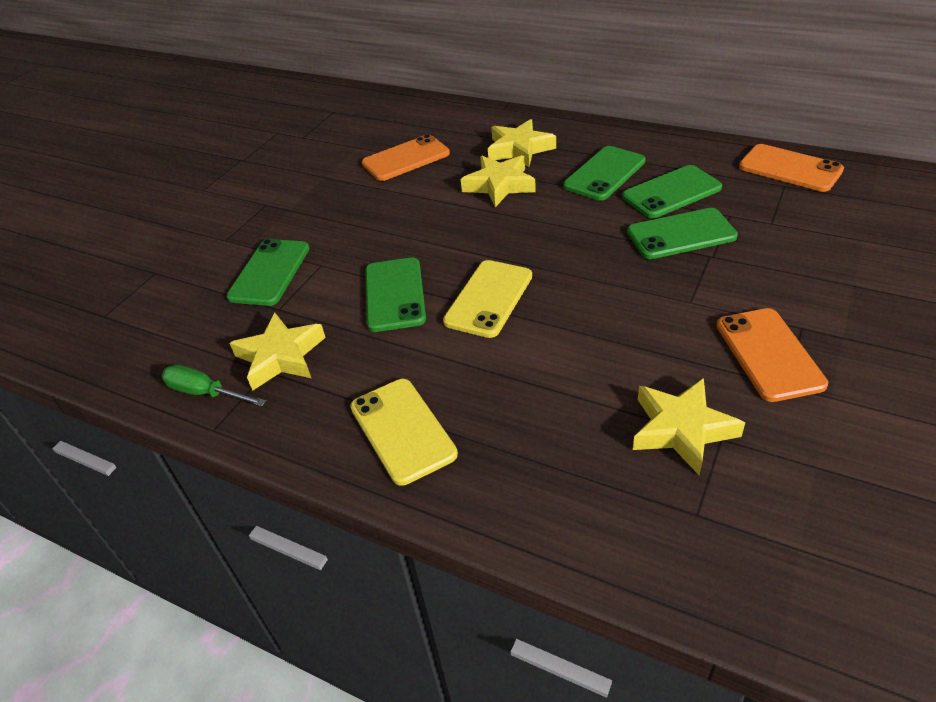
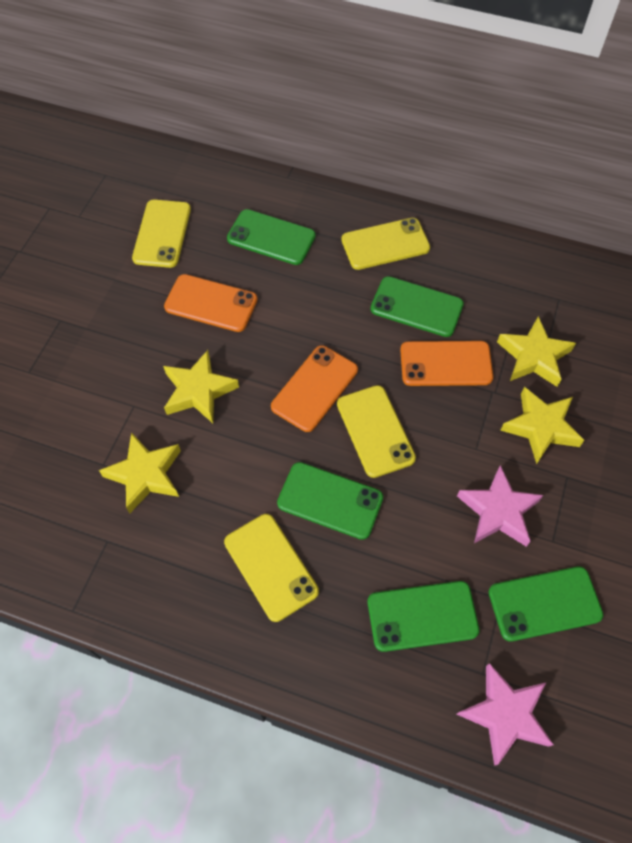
green screwdriver: 1 -> 0
pink star: 0 -> 2
yellow phone: 2 -> 4

